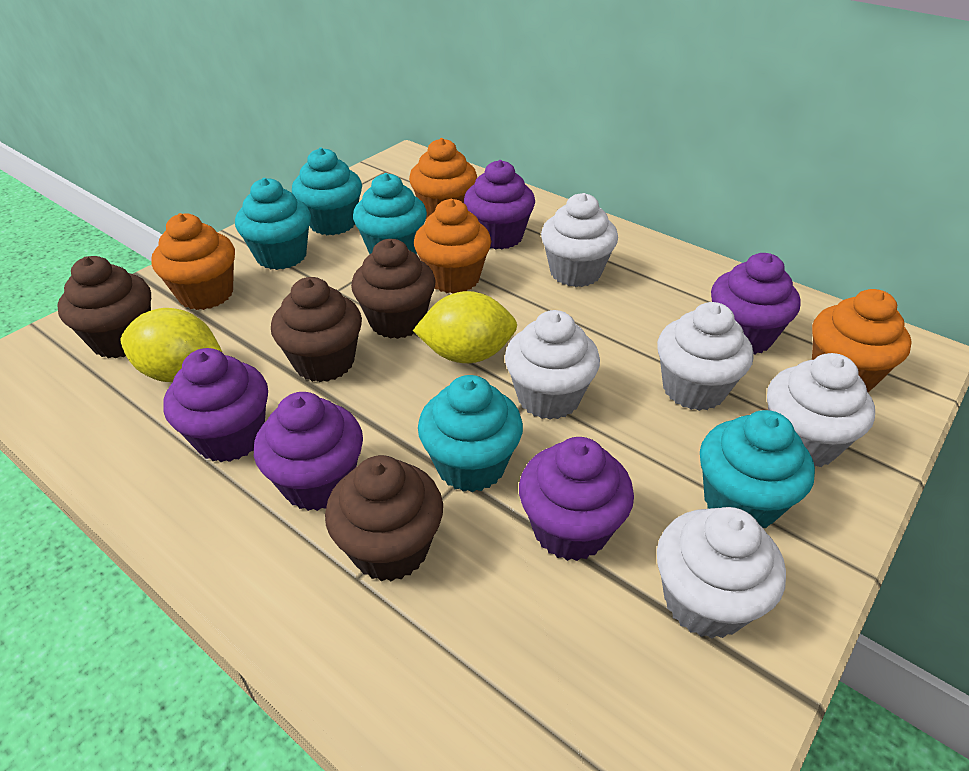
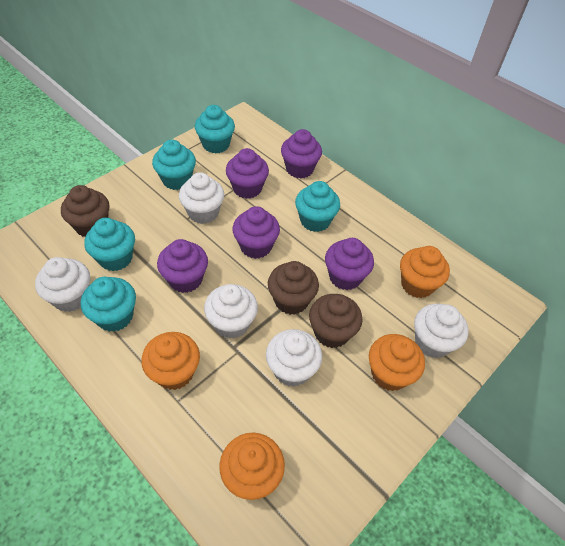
brown cupcake: 4 -> 3
yellow lemon: 2 -> 0

